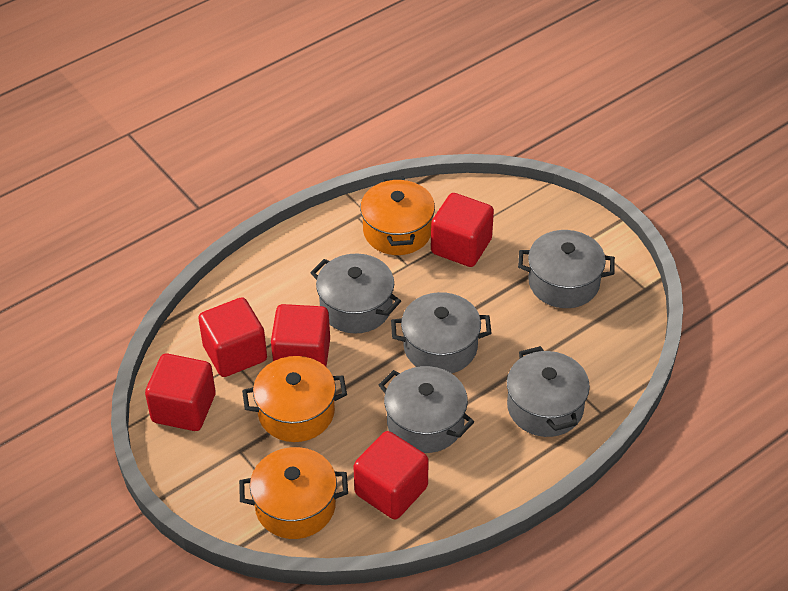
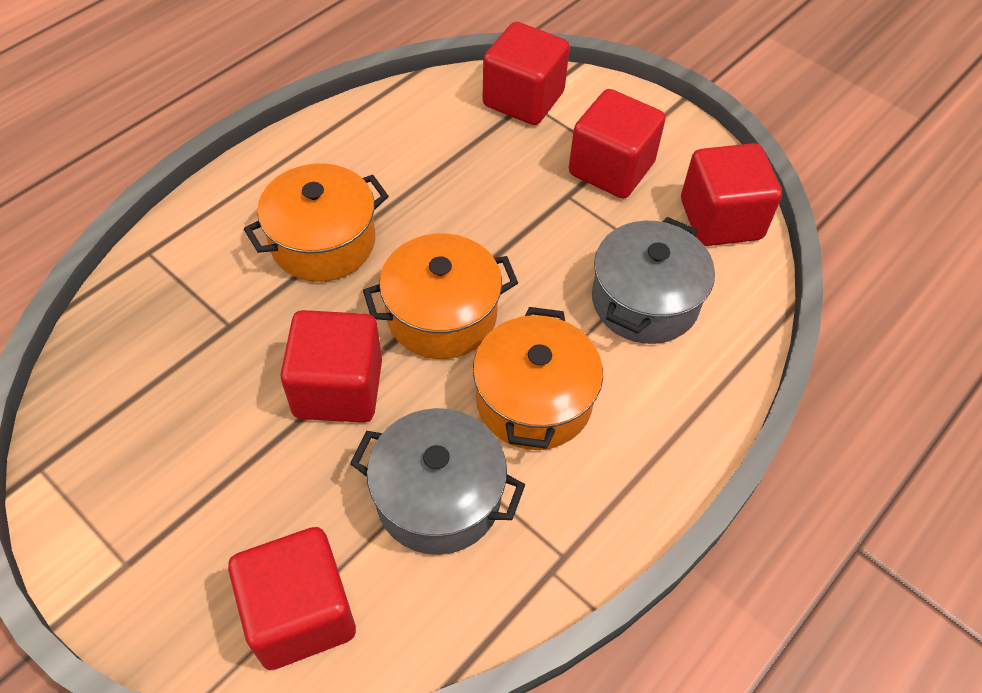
grey pot: 5 -> 2

